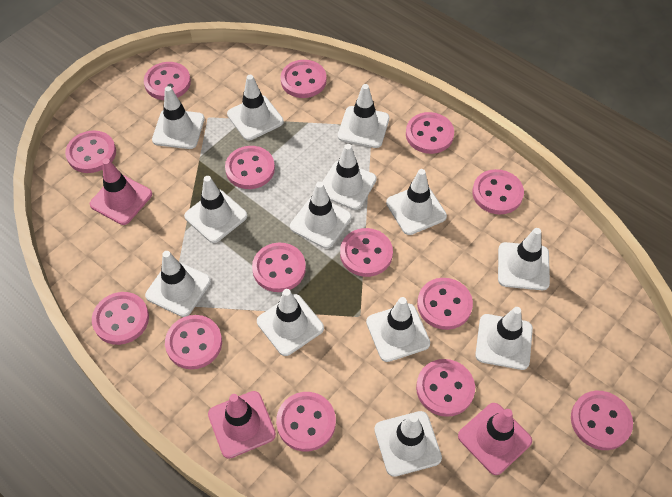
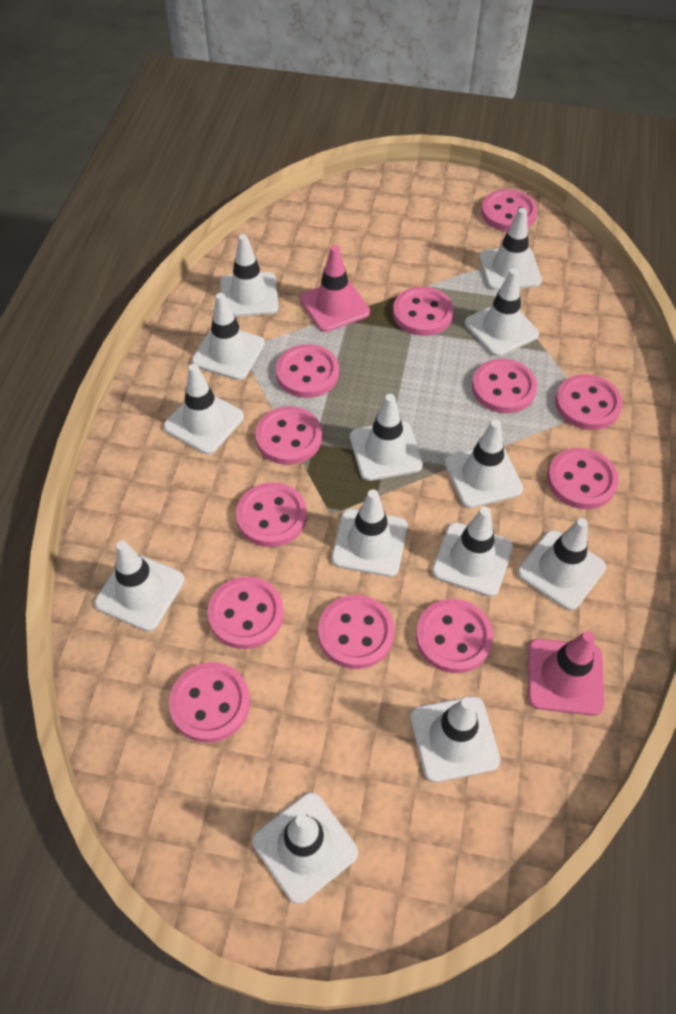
pink button: 14 -> 12
pink traffic cone: 3 -> 2

